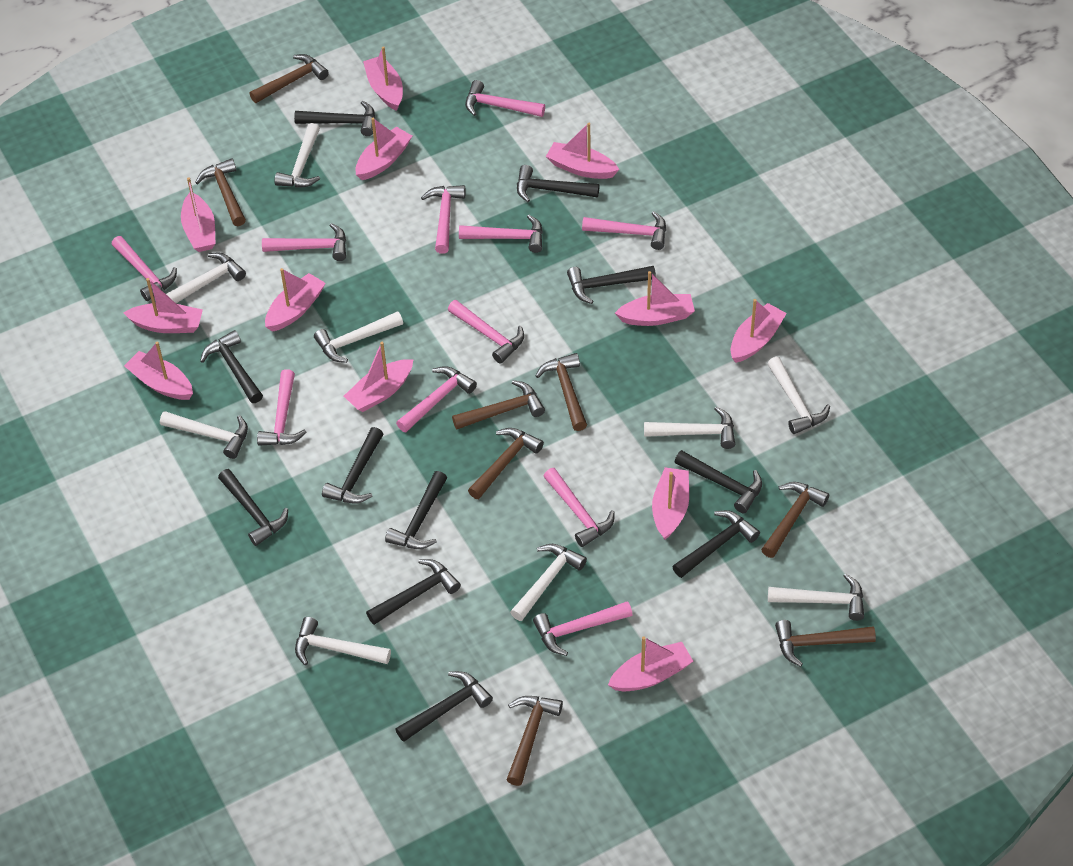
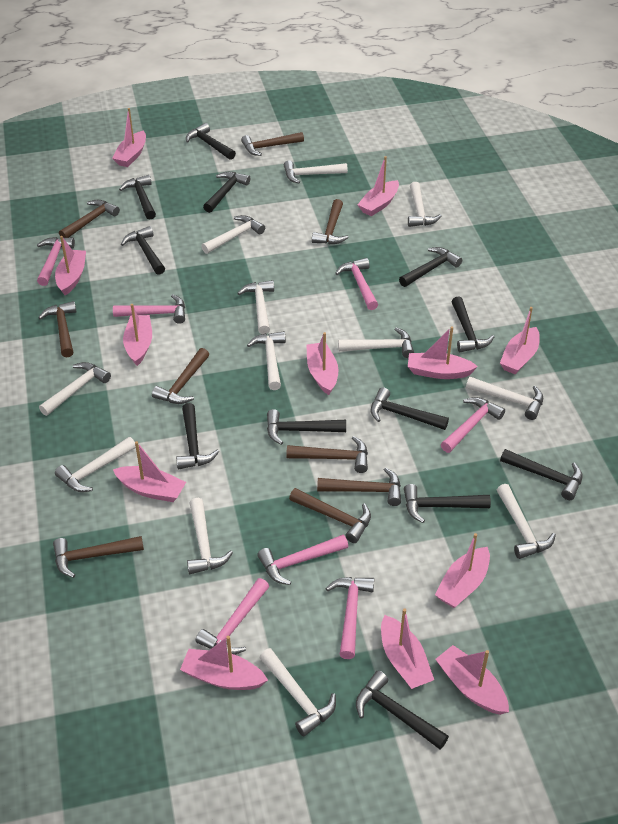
black hammer: 11 -> 12
brown hammer: 8 -> 9
pink hammer: 11 -> 7
white hammer: 9 -> 12

